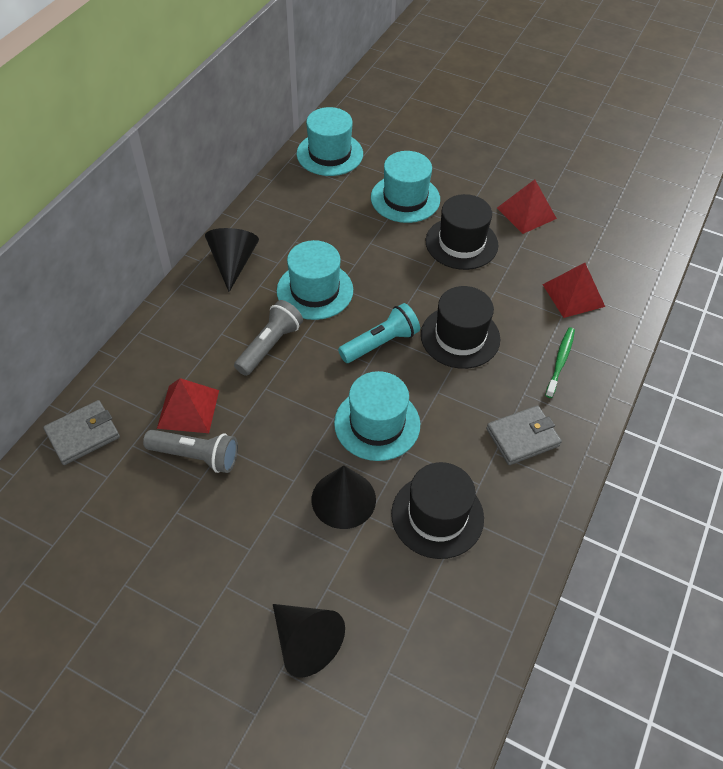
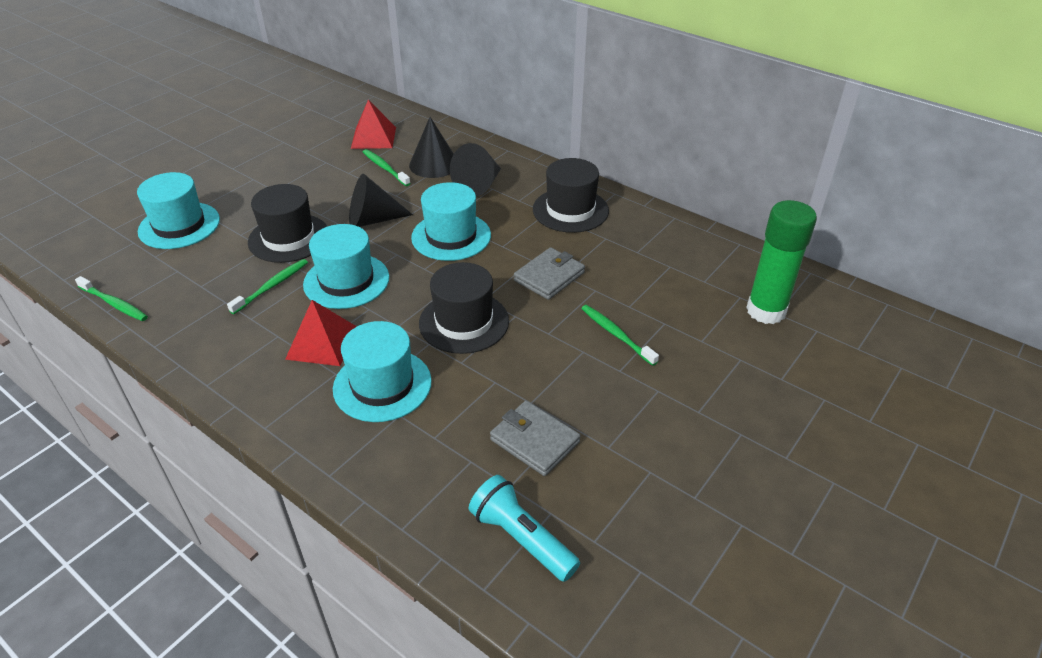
green glue stick: 0 -> 1
green toothbrush: 1 -> 4
grey flashlight: 2 -> 0
red pyramid: 3 -> 2

